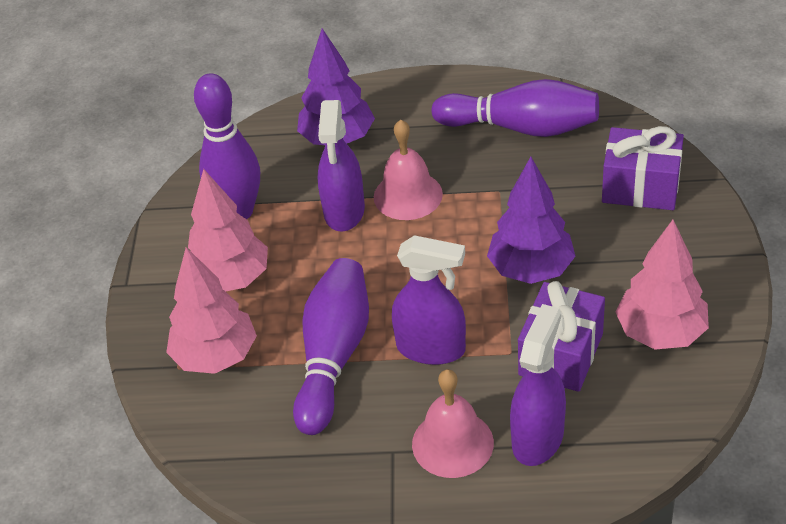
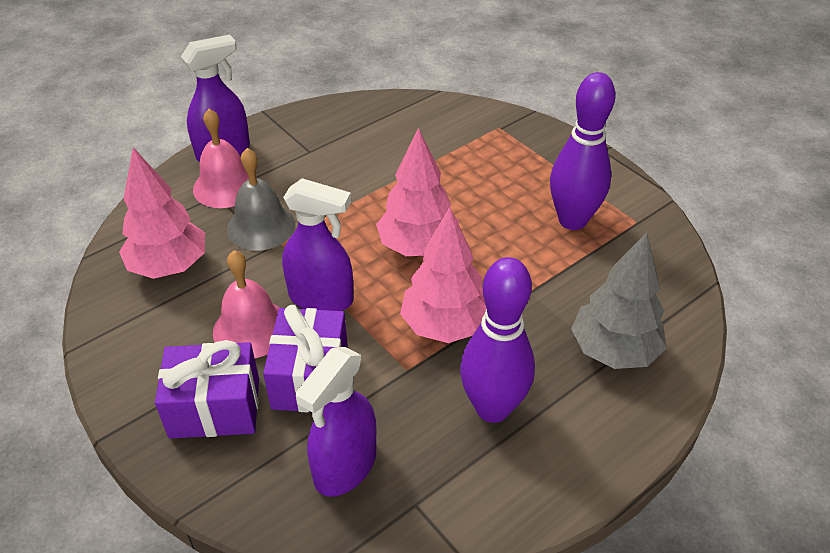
grey bell: 0 -> 1
grey tree: 0 -> 1
purple bowling pin: 3 -> 2
purple tree: 2 -> 0

